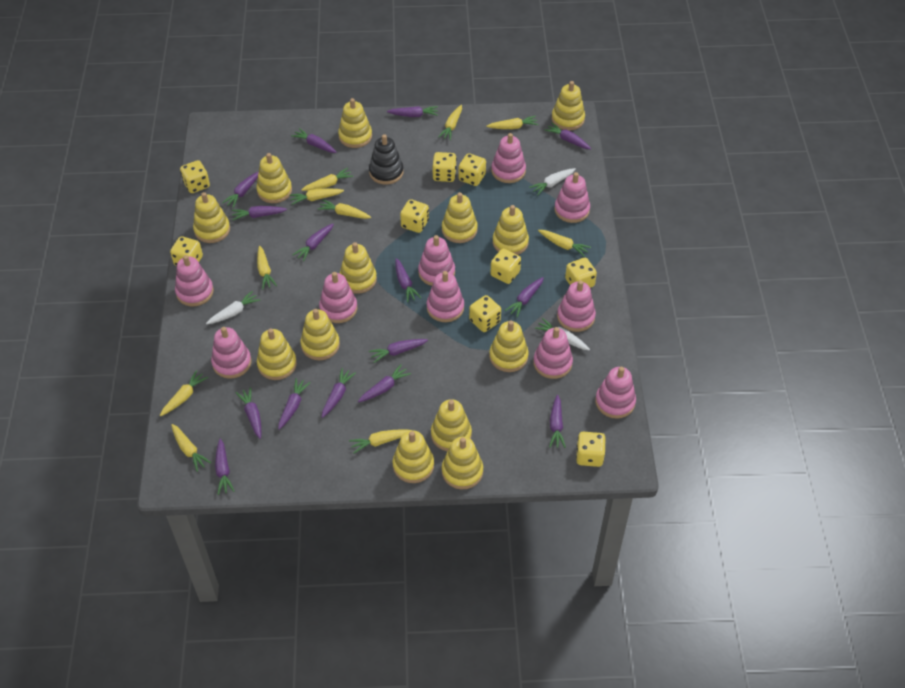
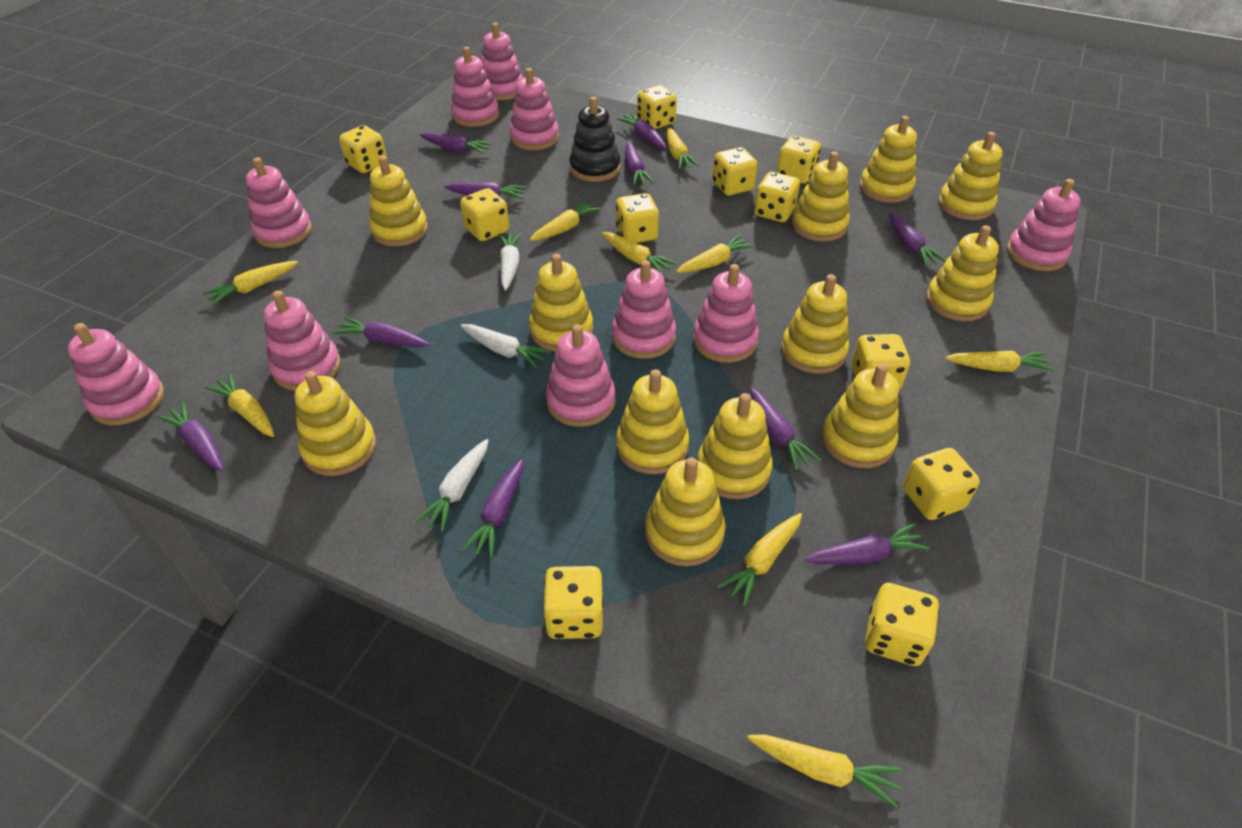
purple carrot: 15 -> 10
yellow carrot: 10 -> 9
yellow dice: 9 -> 11
yellow stacking toy: 13 -> 12

